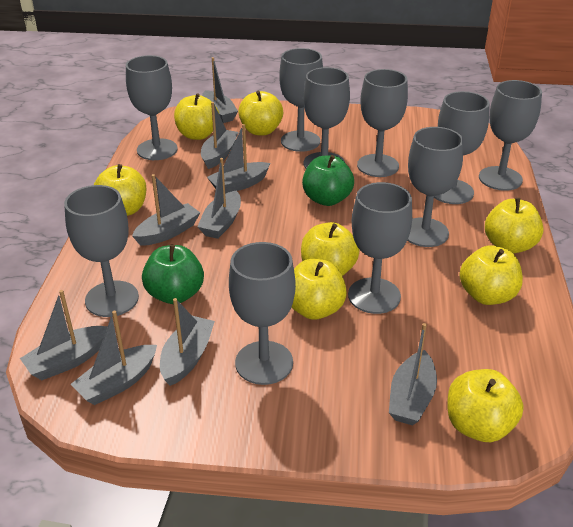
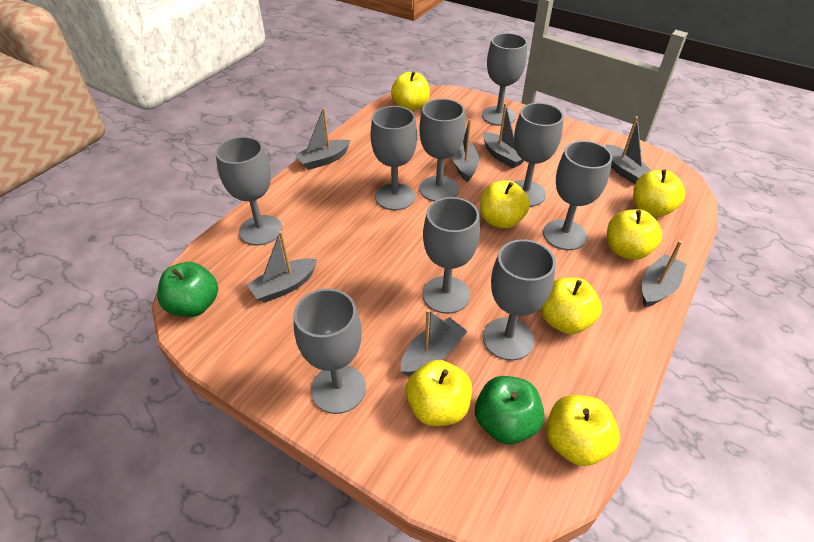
grey boat: 9 -> 7
grey goblet: 10 -> 9
yellow apple: 8 -> 7

